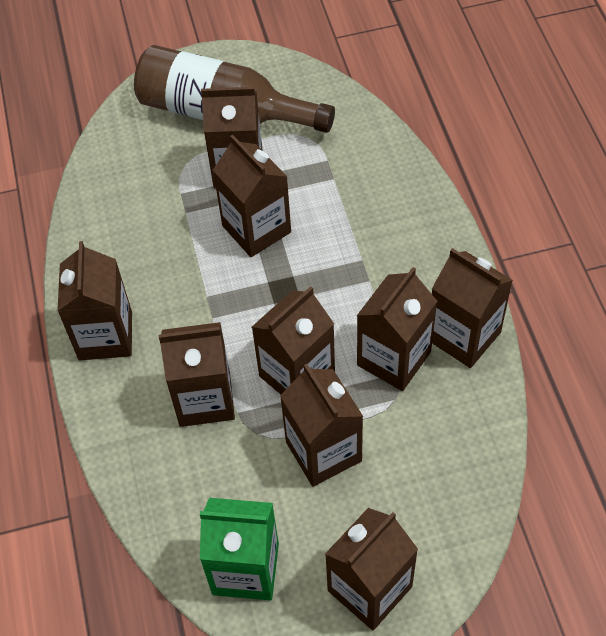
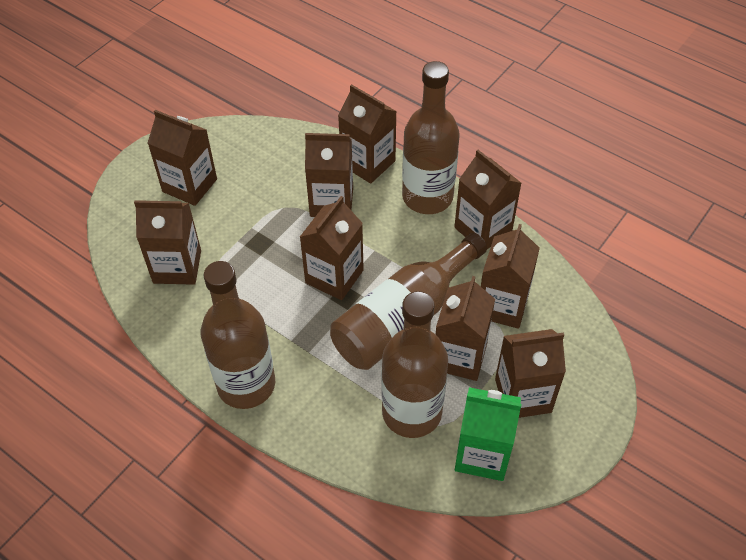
brown bottle: 1 -> 4

